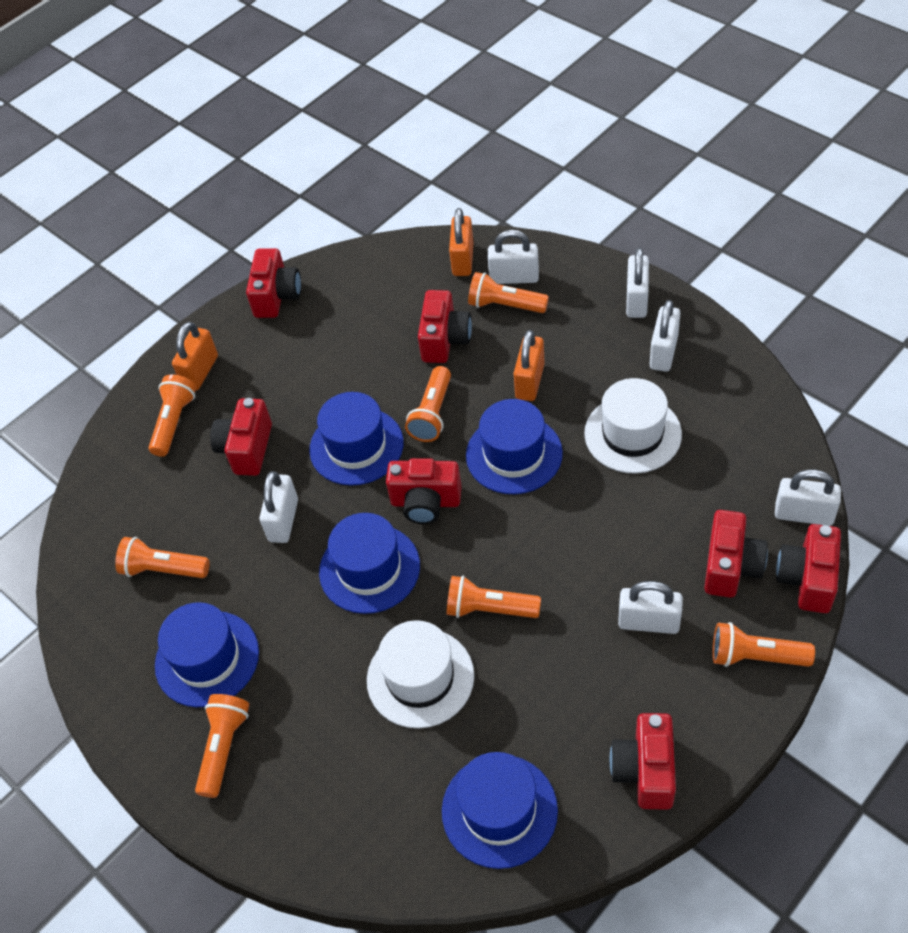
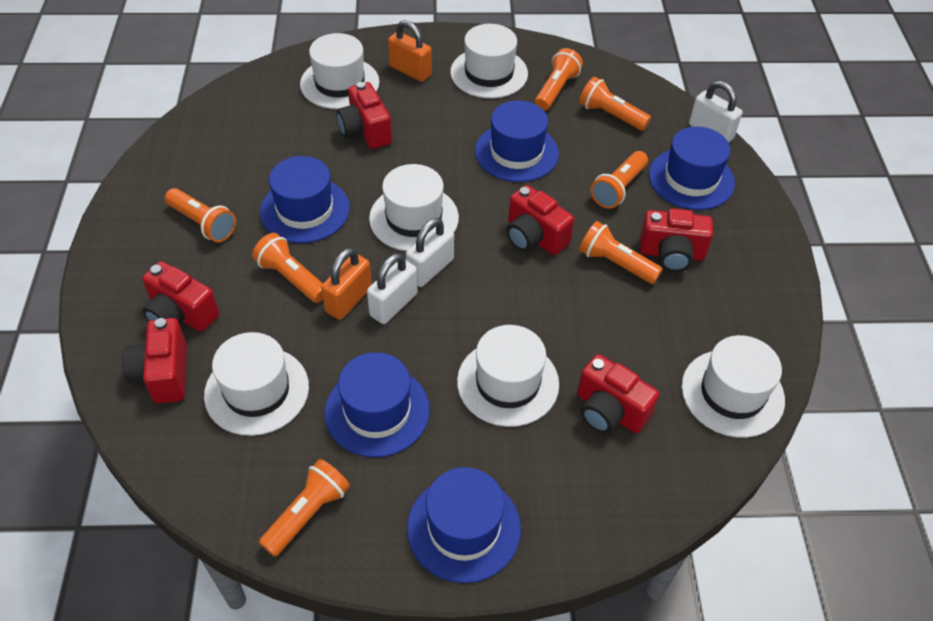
orange padlock: 3 -> 2
red camera: 7 -> 6
white hat: 2 -> 6
white padlock: 6 -> 3

